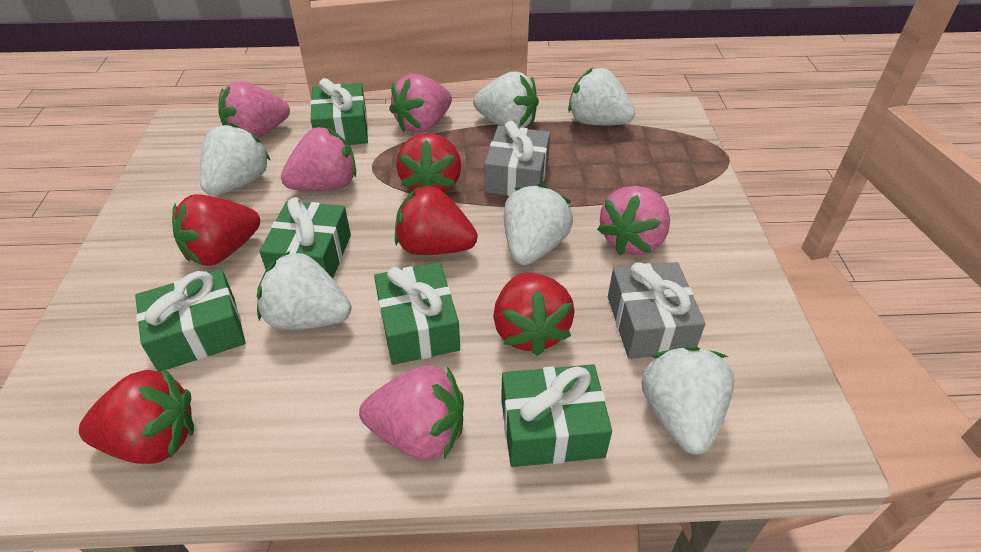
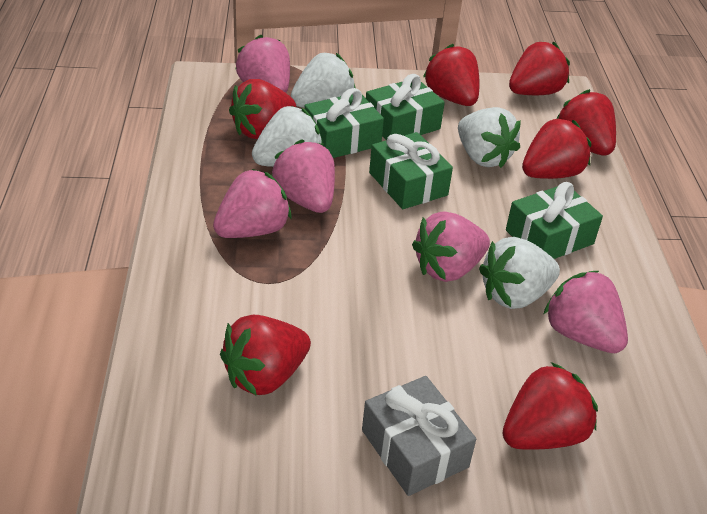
green gift: 5 -> 4
grey gift: 2 -> 1
red strawberry: 5 -> 7
white strawberry: 6 -> 4

